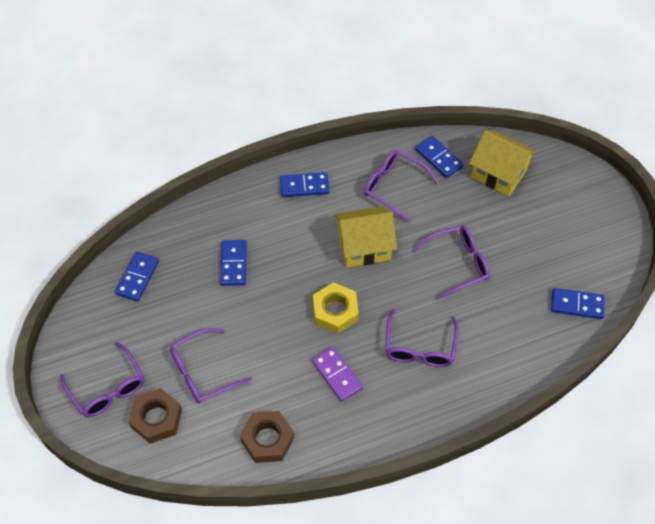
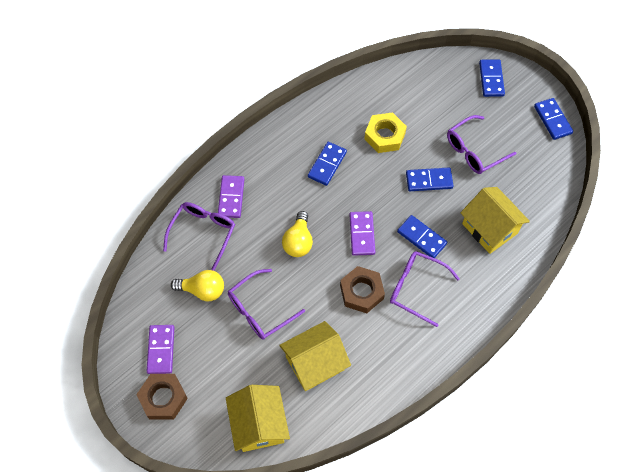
purple domino: 1 -> 3
purple glasses: 5 -> 4
yellow house: 2 -> 3
yellow light bulb: 0 -> 2

